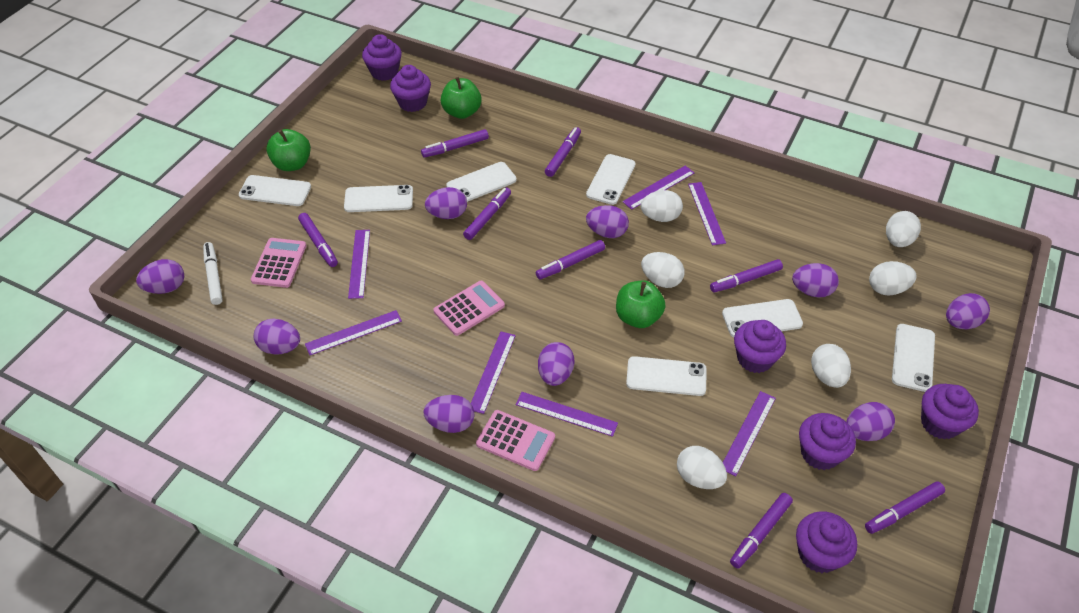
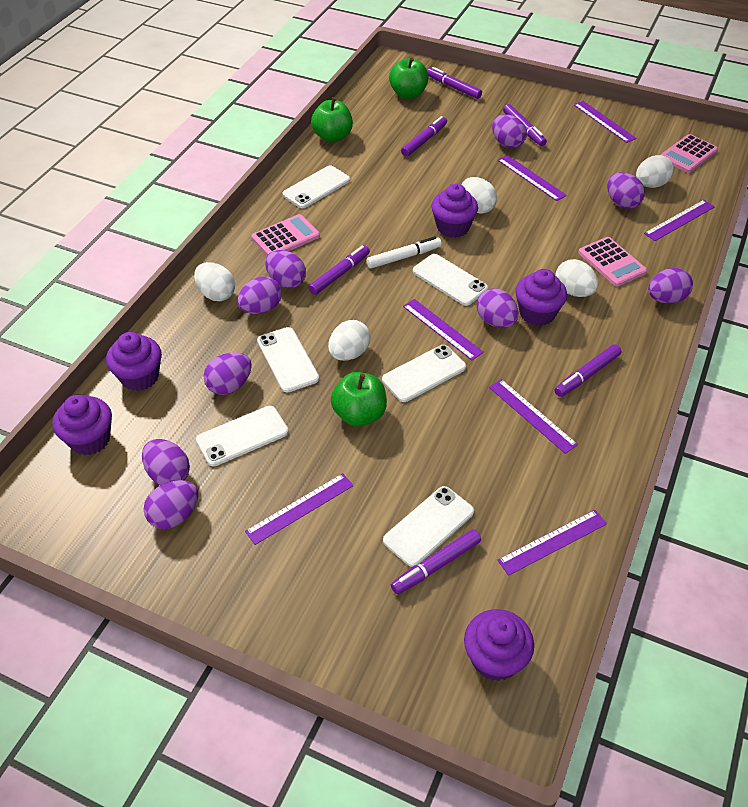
purple cupcake: 6 -> 5
purple marker: 8 -> 6
white egg: 6 -> 5
white phone: 7 -> 6

